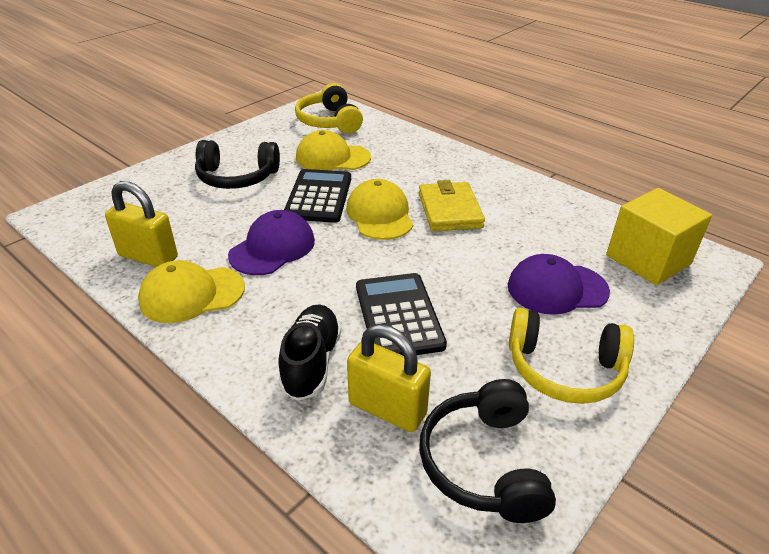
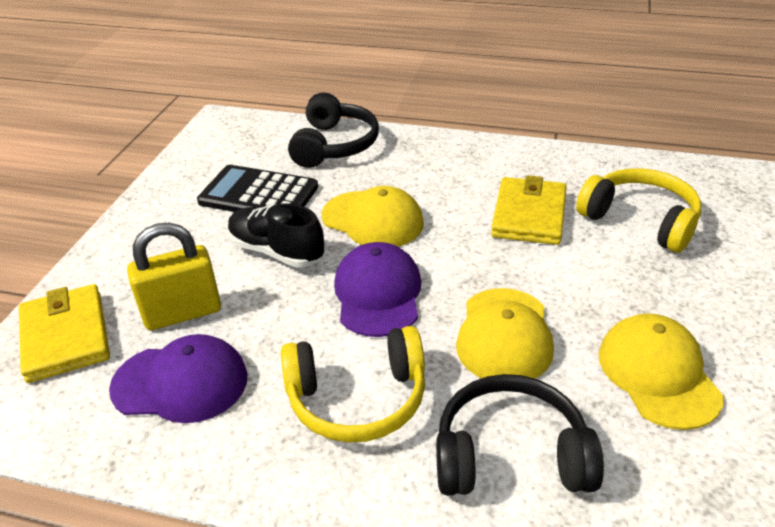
black calculator: 2 -> 1
yellow cube: 1 -> 0
yellow padlock: 2 -> 1
yellow wallet: 1 -> 2

